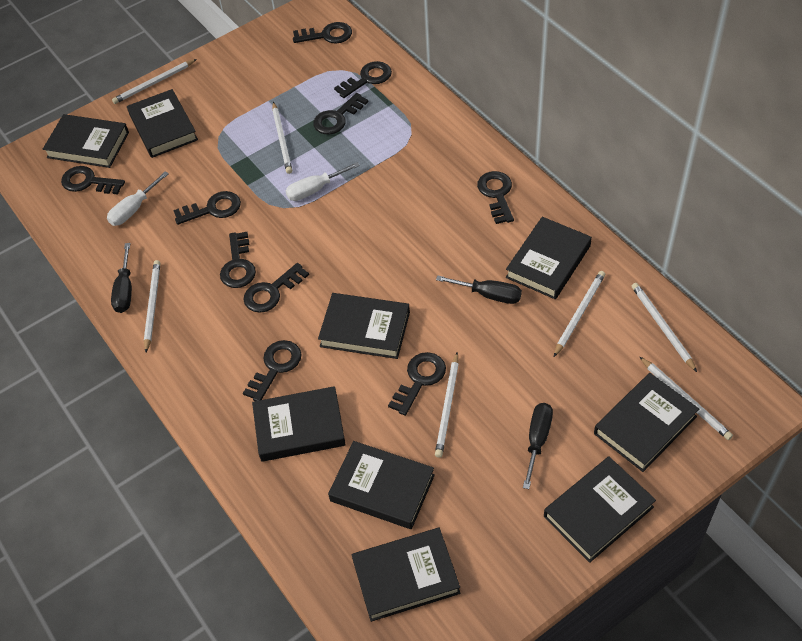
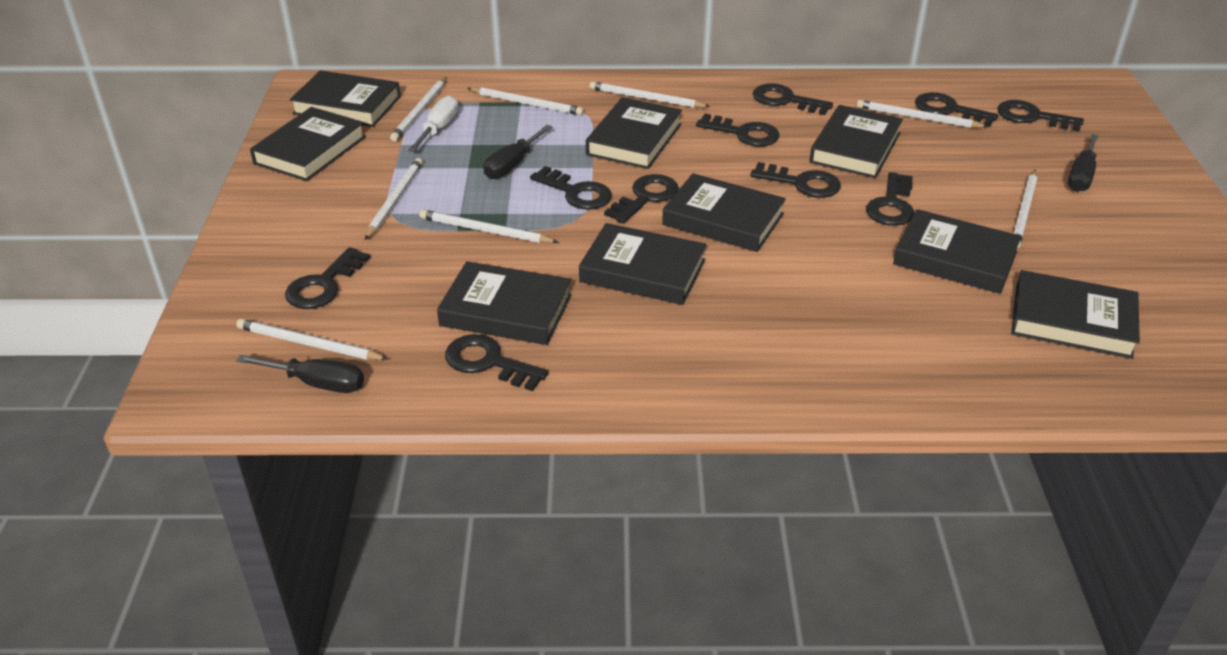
white pencil: 7 -> 8
white screwdriver: 2 -> 1

